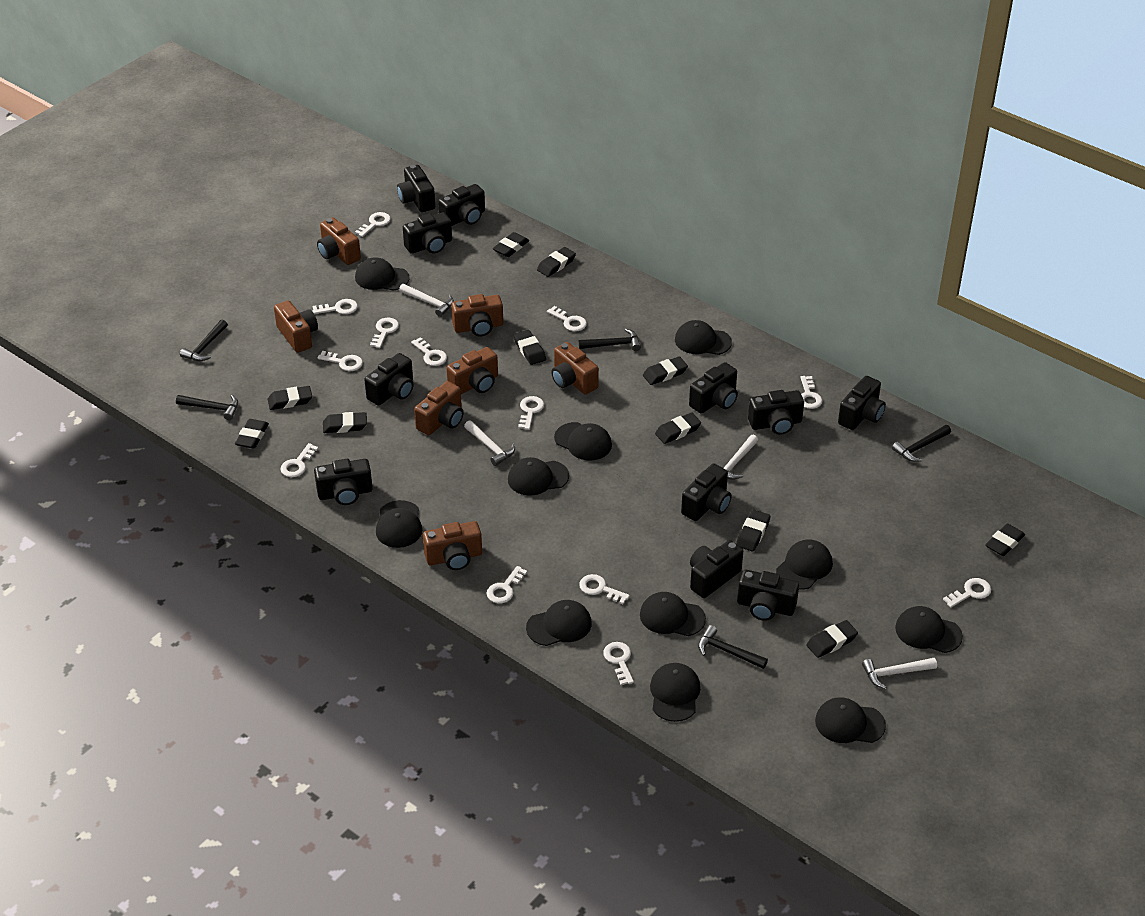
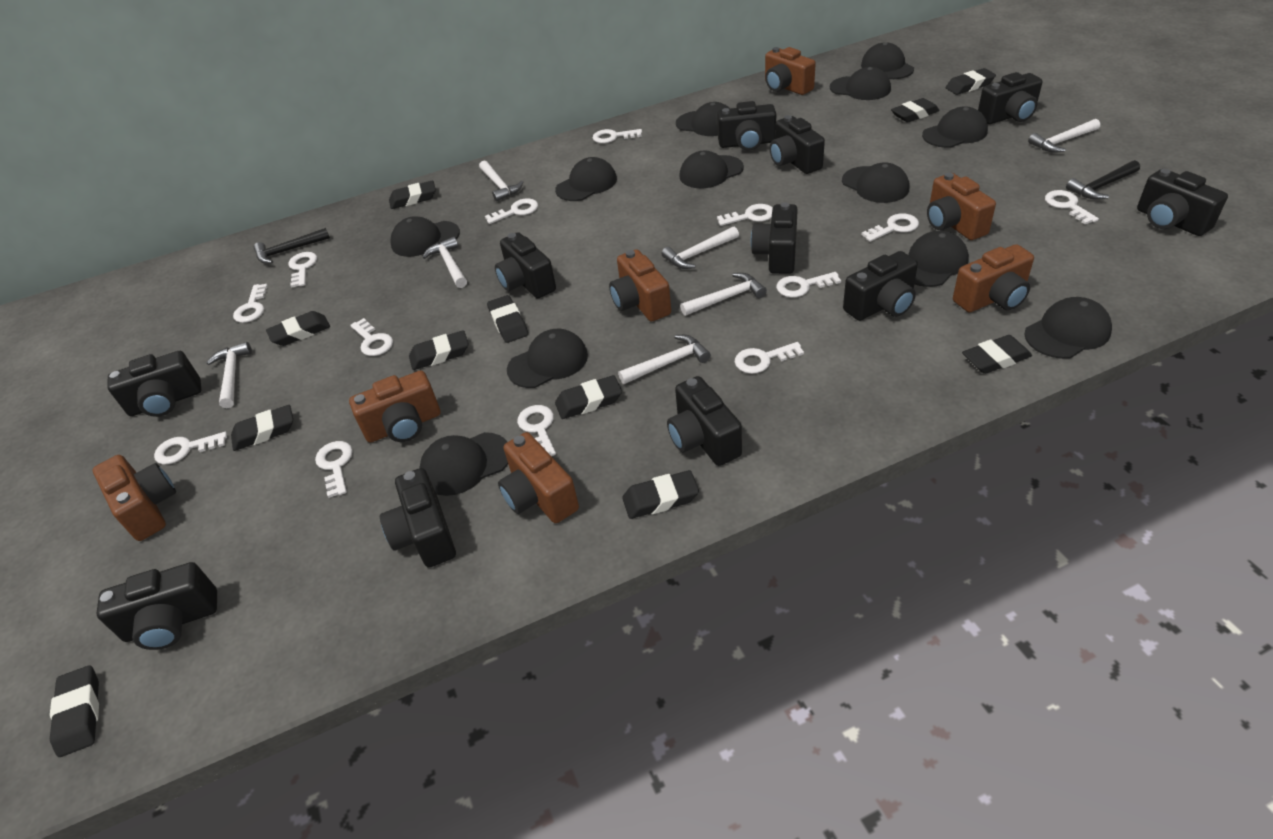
black cap: 11 -> 12
black hammer: 5 -> 2
white hammer: 4 -> 7

